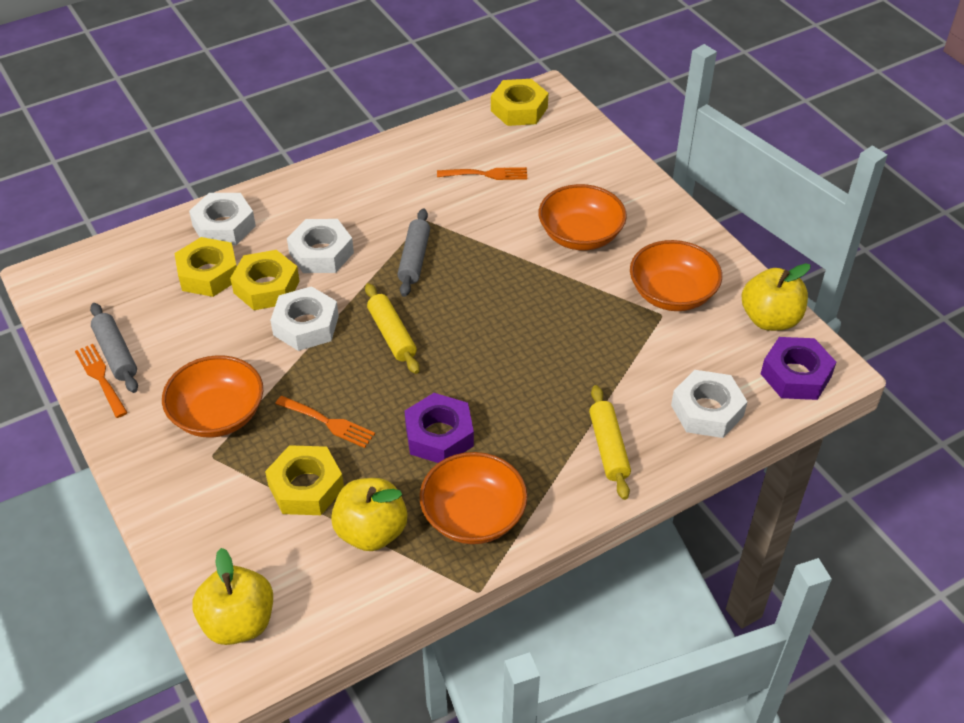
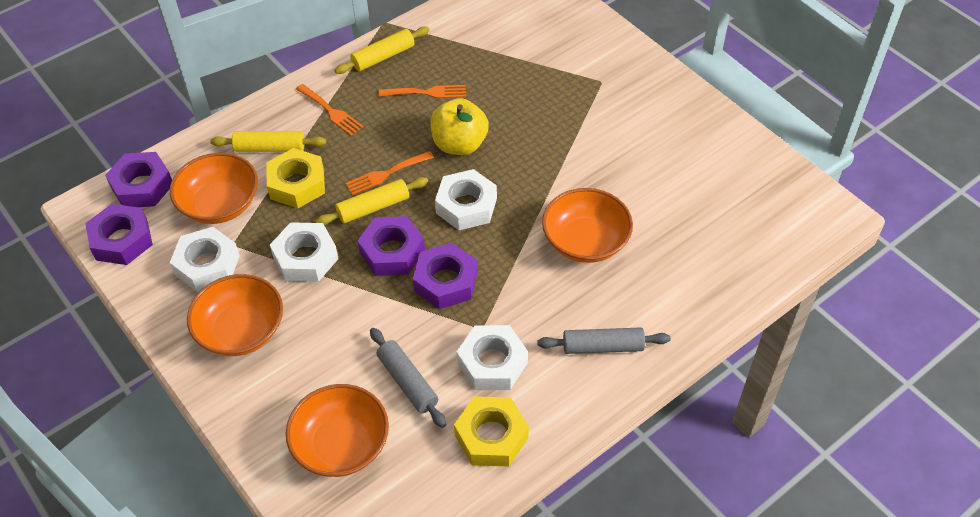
purple nut: 2 -> 4
yellow apple: 3 -> 1
yellow nut: 4 -> 2
yellow rolling pin: 2 -> 3

